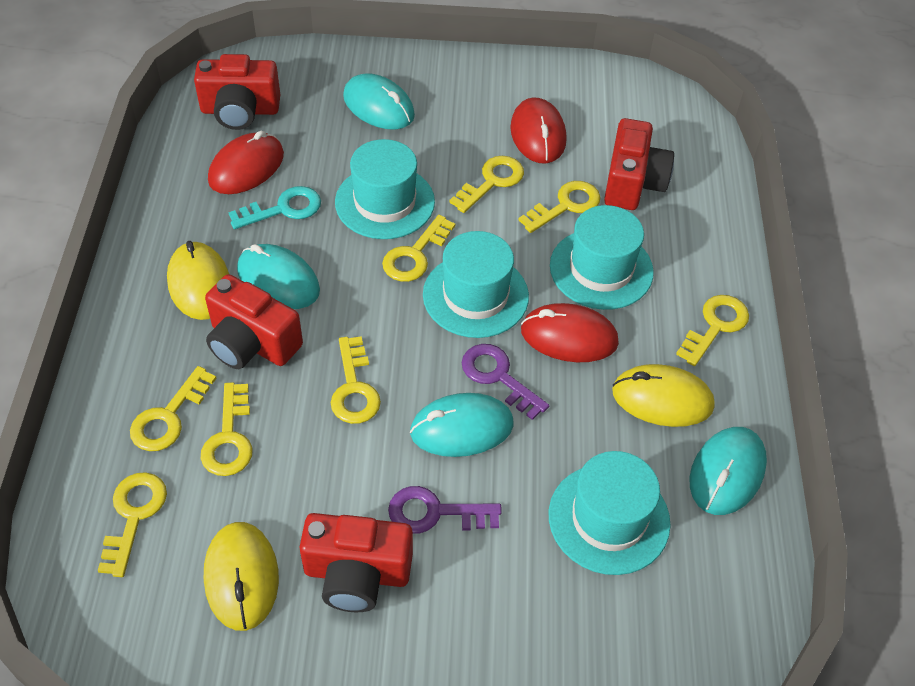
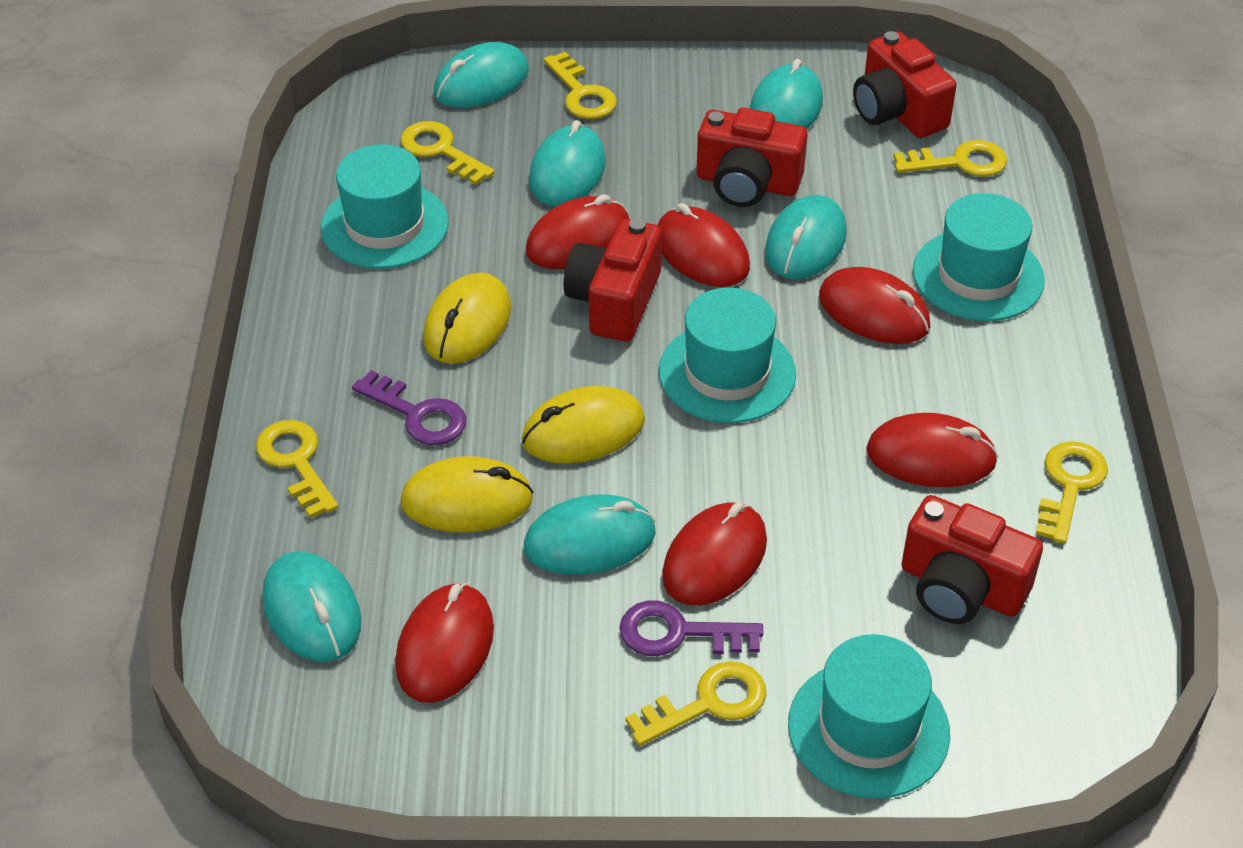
red mouse: 3 -> 6
turquoise key: 1 -> 0
turquoise mouse: 4 -> 6
yellow key: 8 -> 6

